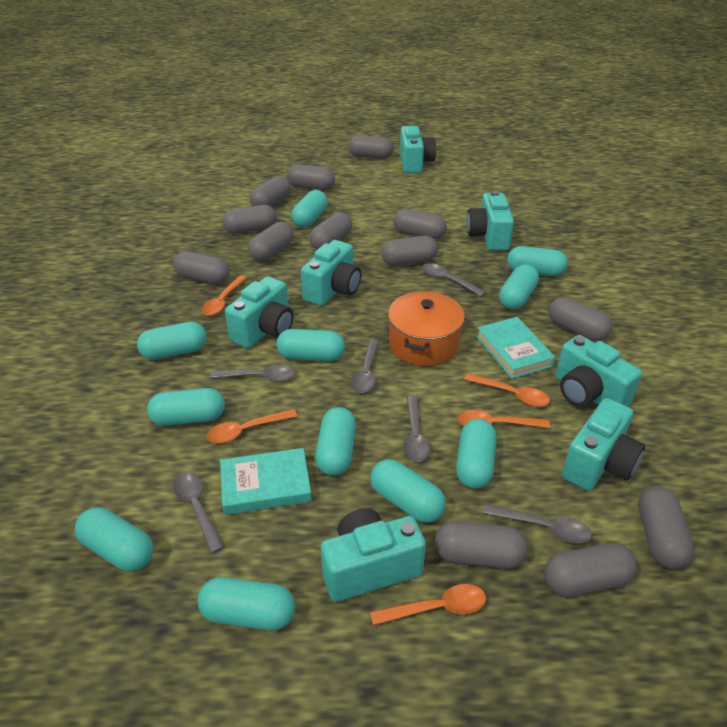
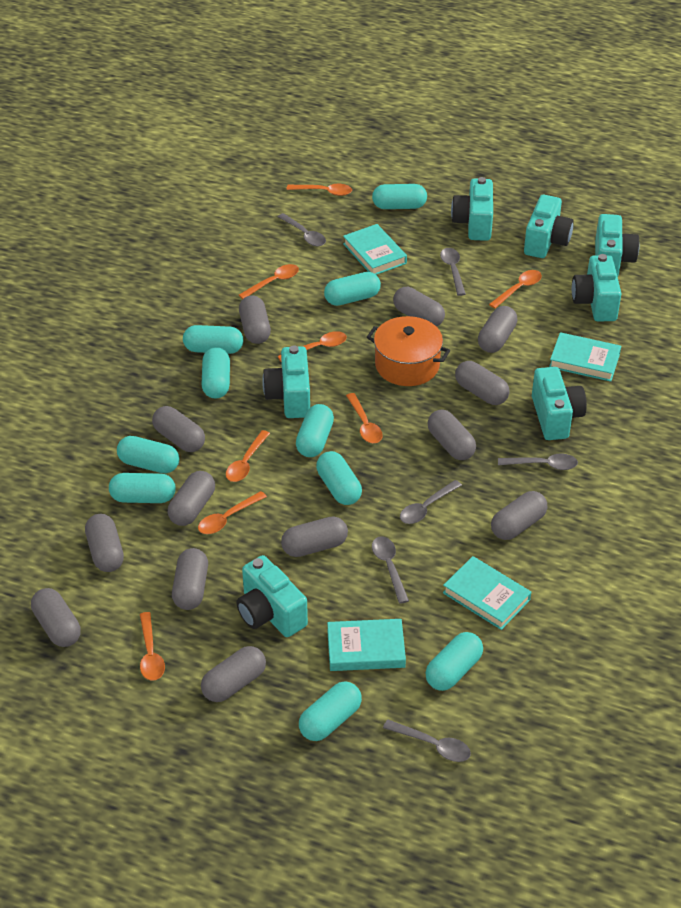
orange spoon: 5 -> 8
turquoise book: 2 -> 4
turquoise capsule: 11 -> 10

